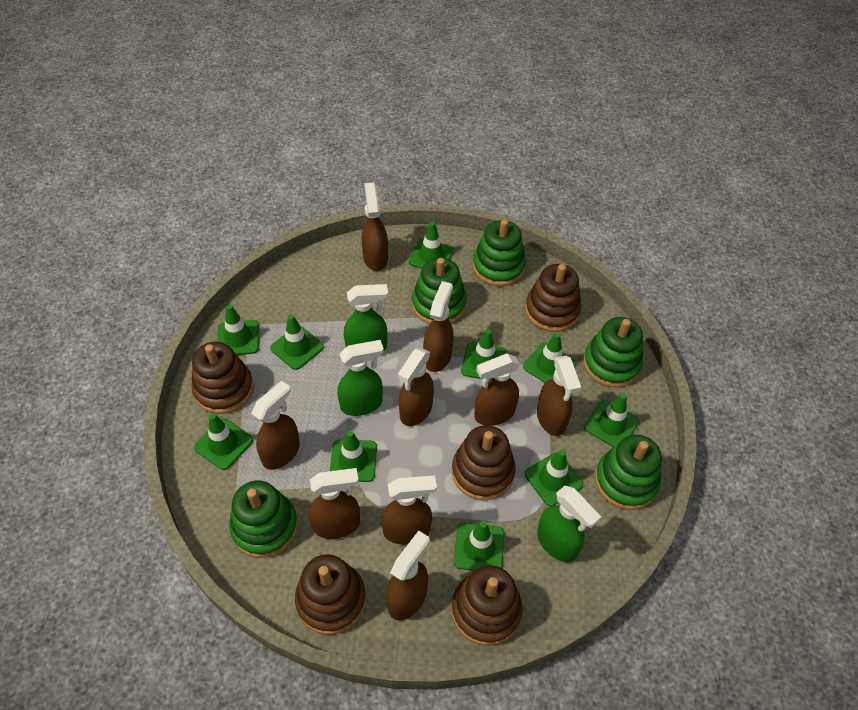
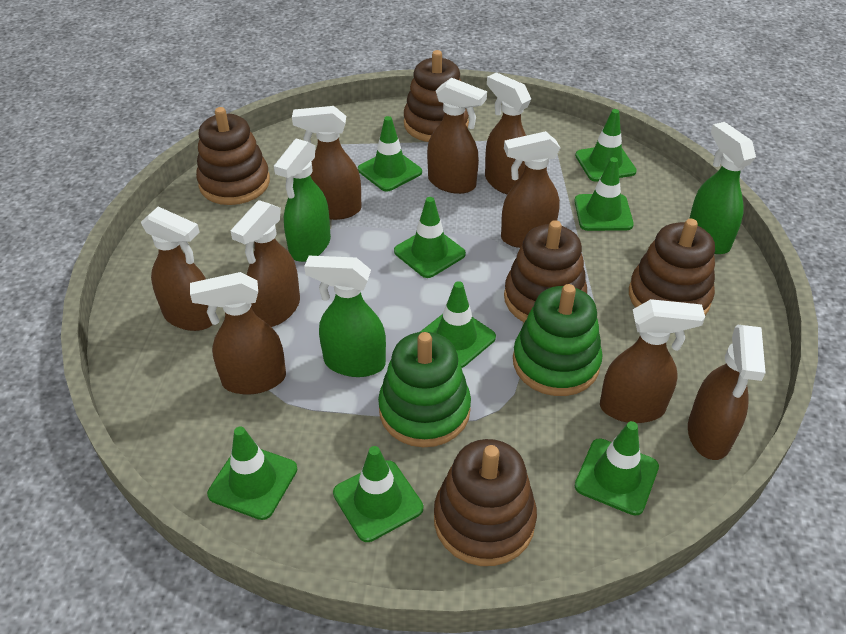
green stacking toy: 5 -> 2
green traffic cone: 10 -> 8

